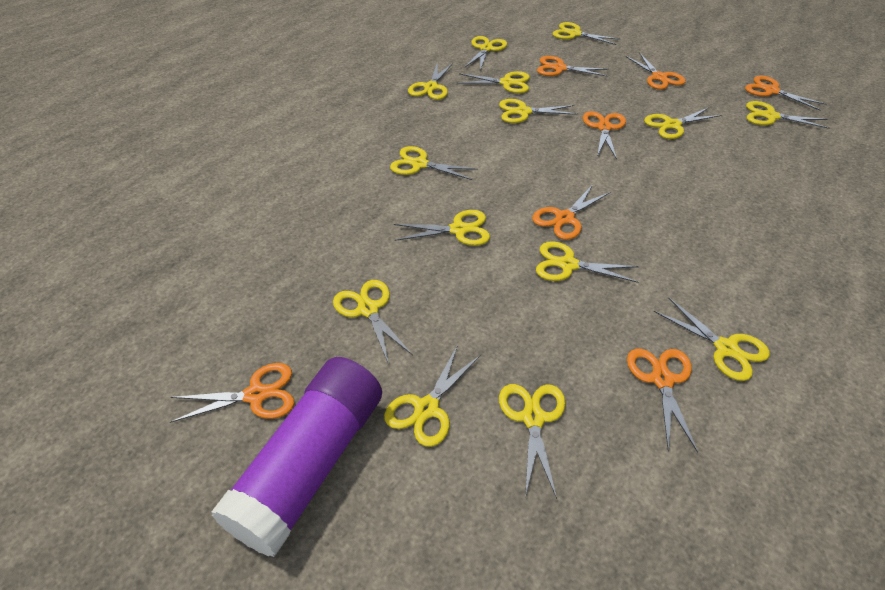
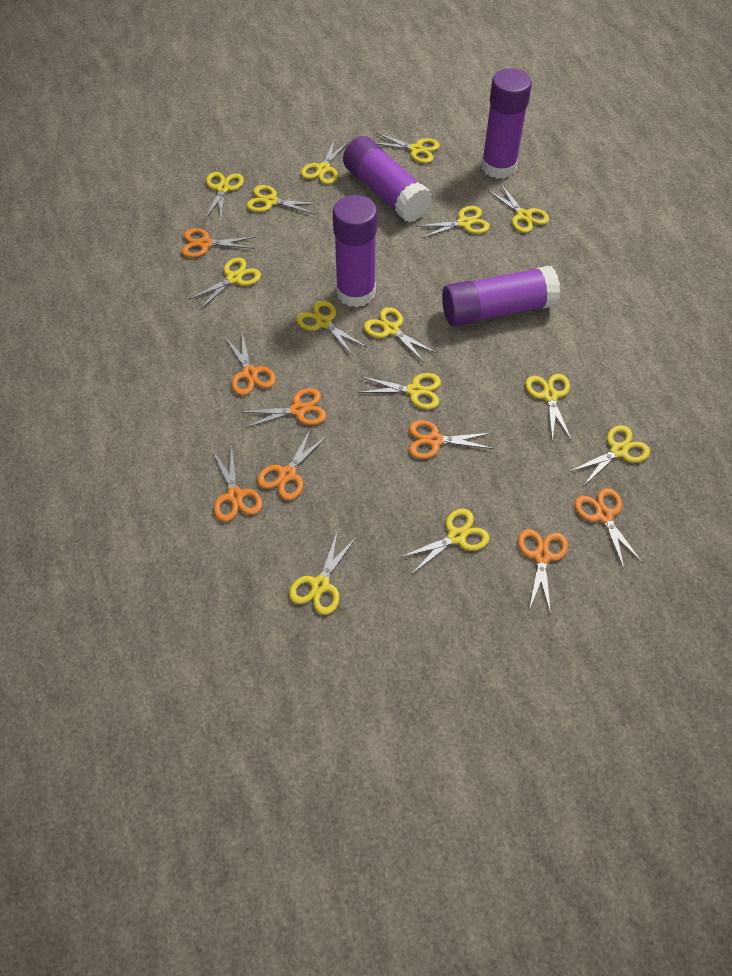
orange scissors: 7 -> 8
purple glue stick: 1 -> 4

